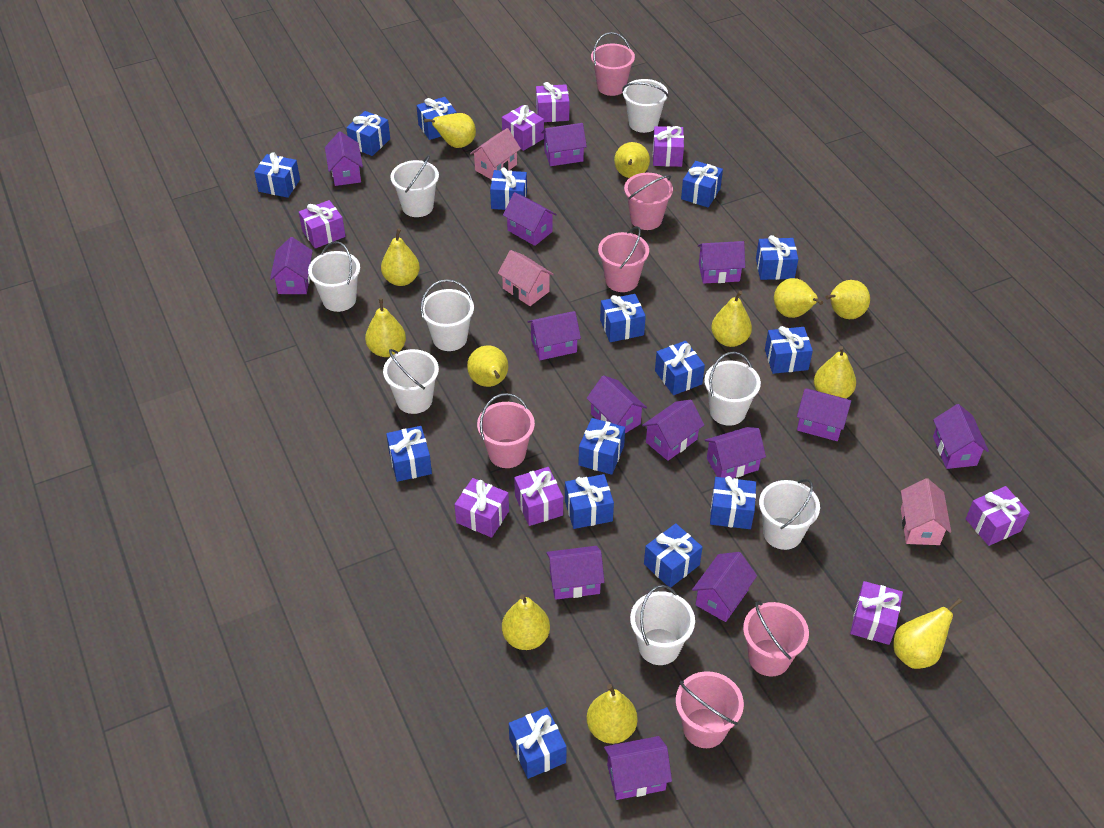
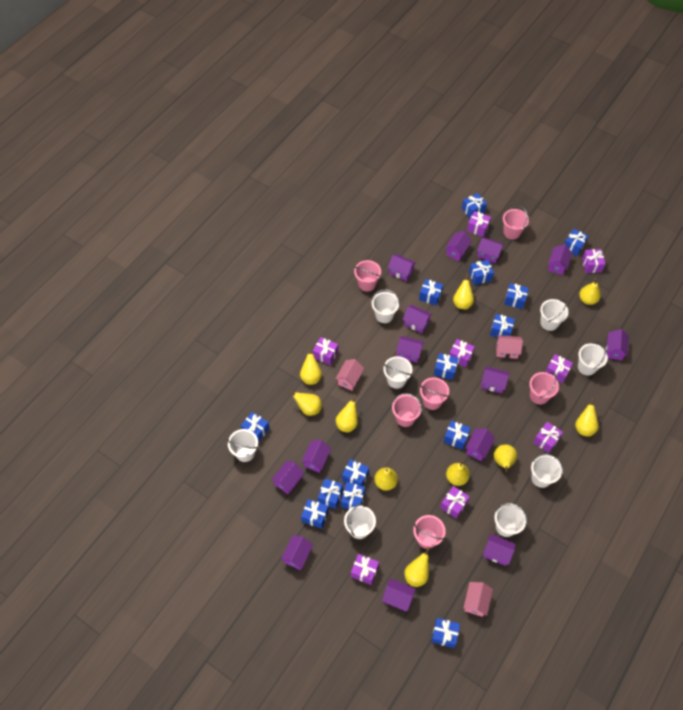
blue gift: 15 -> 14
yellow pear: 12 -> 10

